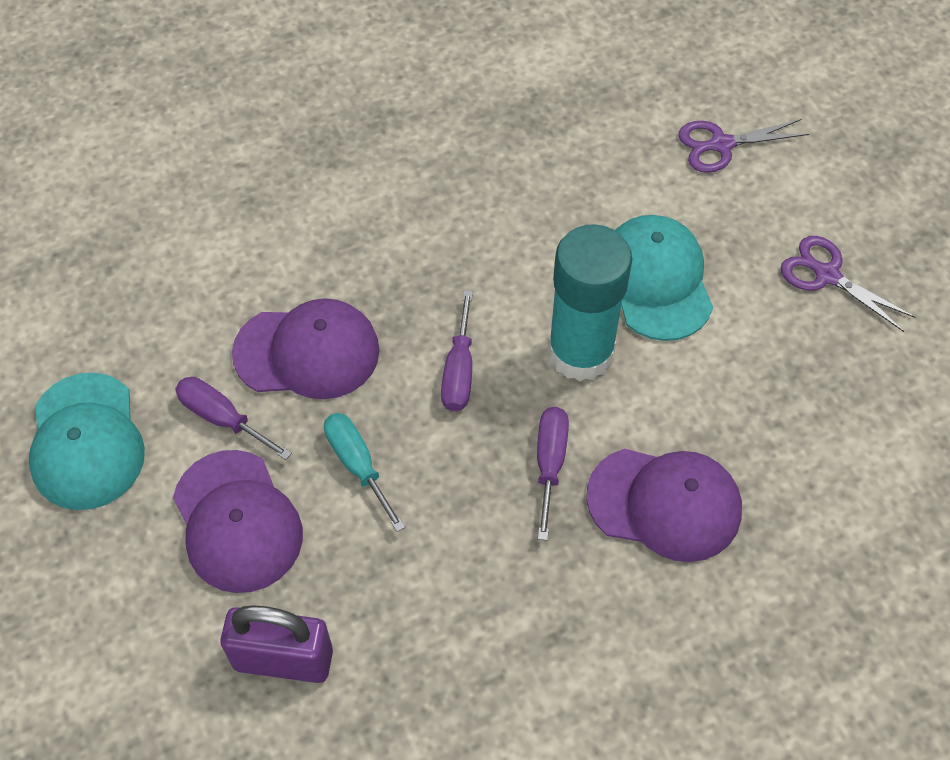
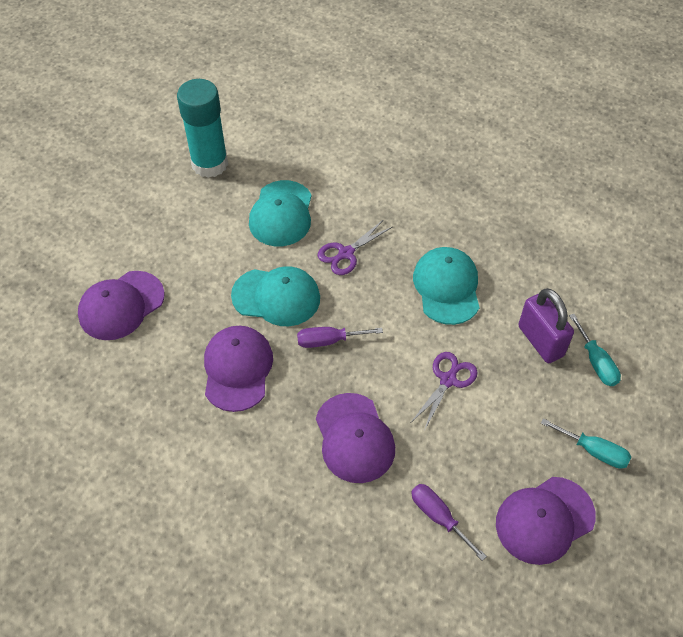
purple cap: 3 -> 4
purple screwdriver: 3 -> 2
turquoise cap: 2 -> 3
turquoise screwdriver: 1 -> 2

